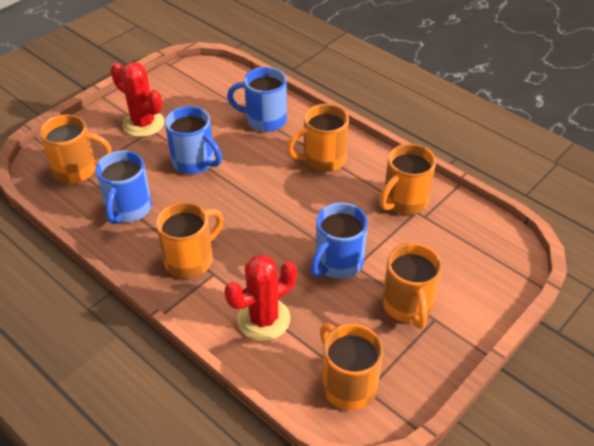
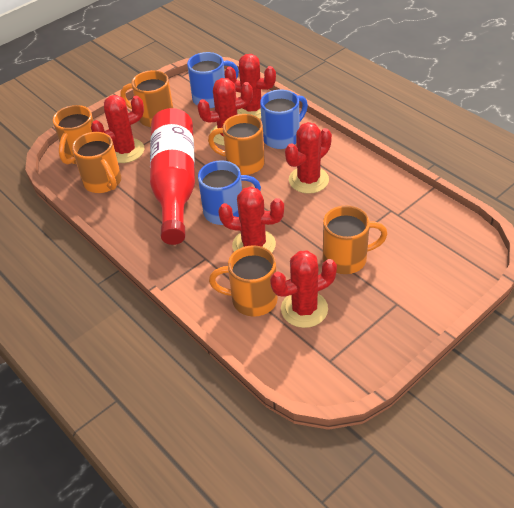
blue mug: 4 -> 3
red bottle: 0 -> 1
red cactus: 2 -> 6

